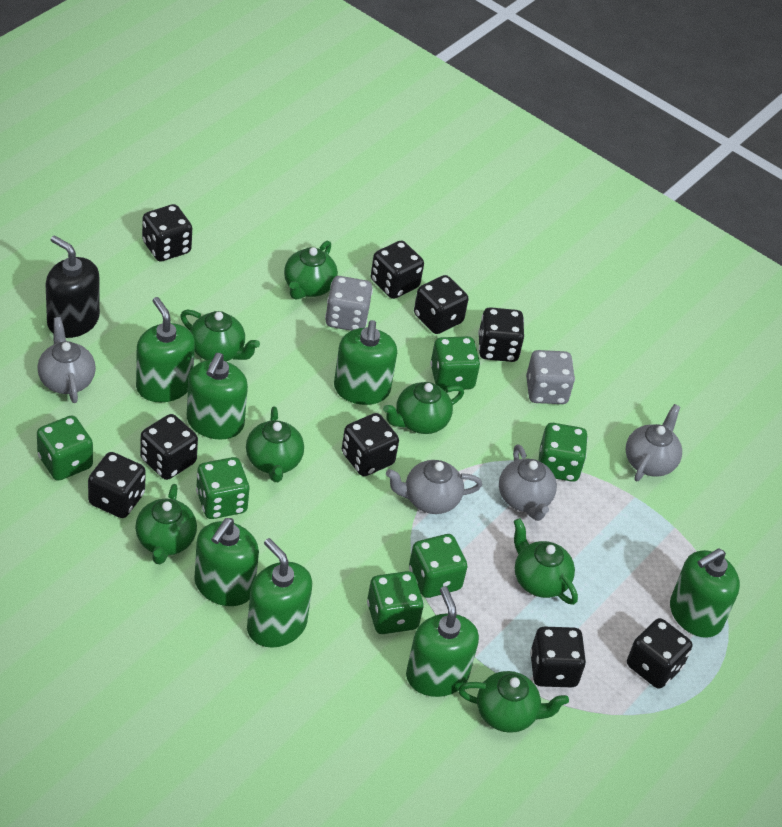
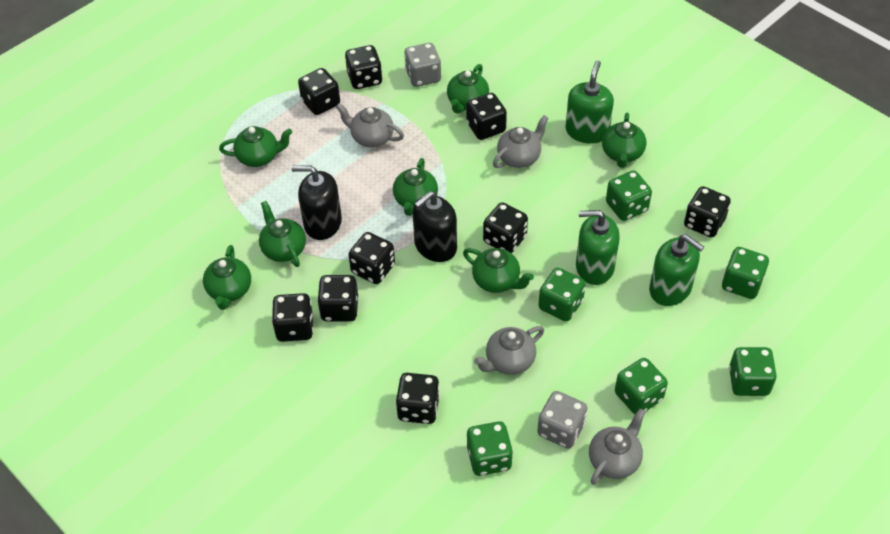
black soap dispenser: 1 -> 2
green soap dispenser: 7 -> 3

